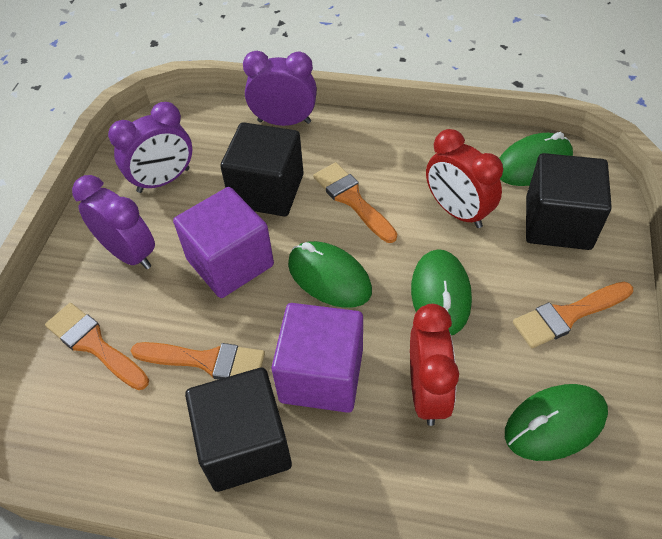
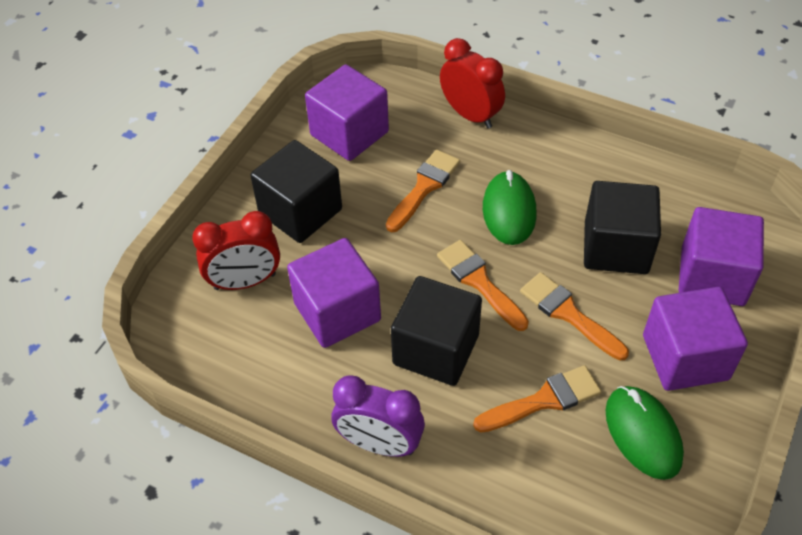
green mouse: 4 -> 2
purple clock: 3 -> 1
purple cube: 2 -> 4

